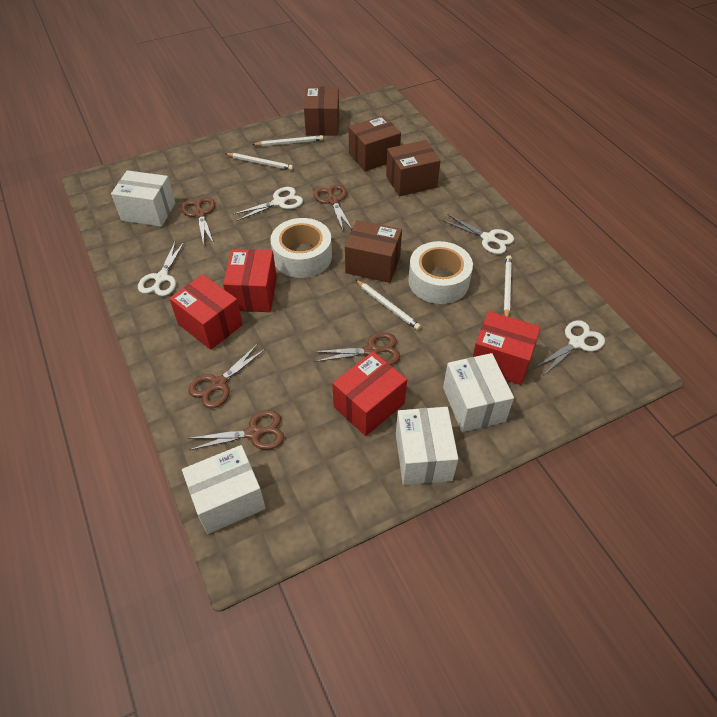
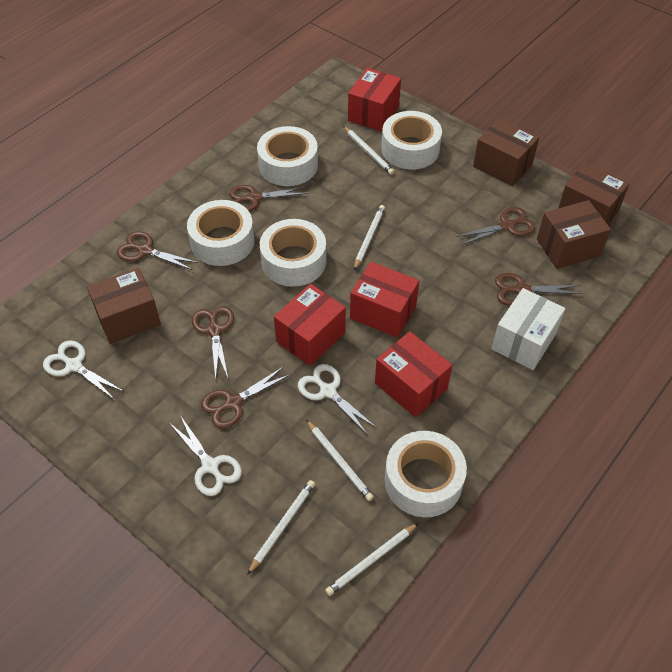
brown scissors: 5 -> 6
white box: 4 -> 1
white pencil: 4 -> 5
white scissors: 4 -> 3
white tape: 2 -> 5

